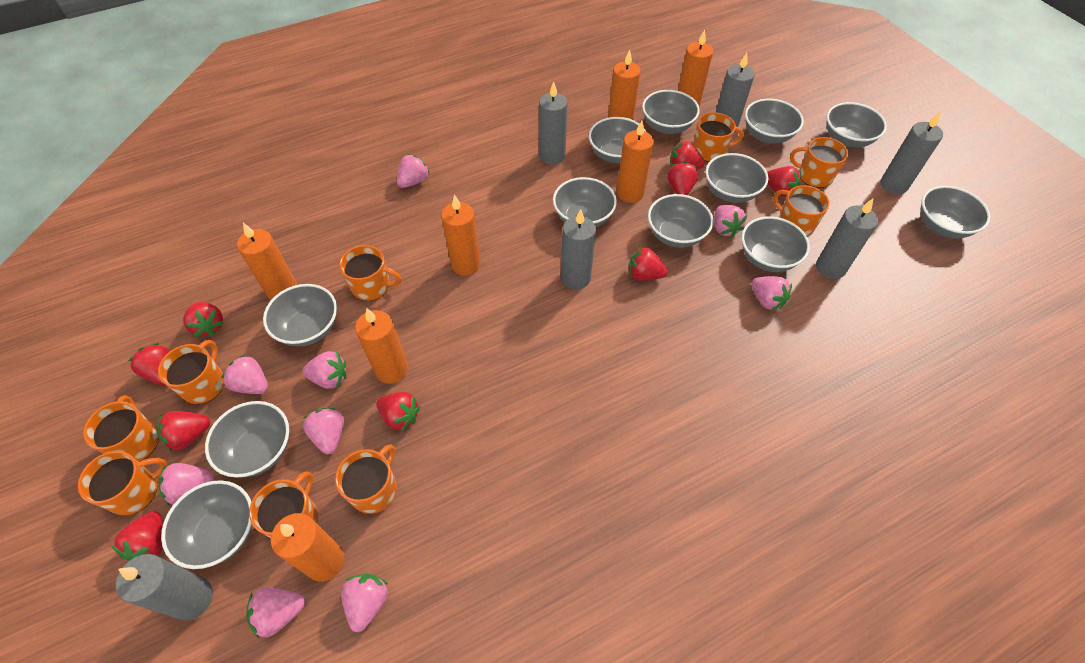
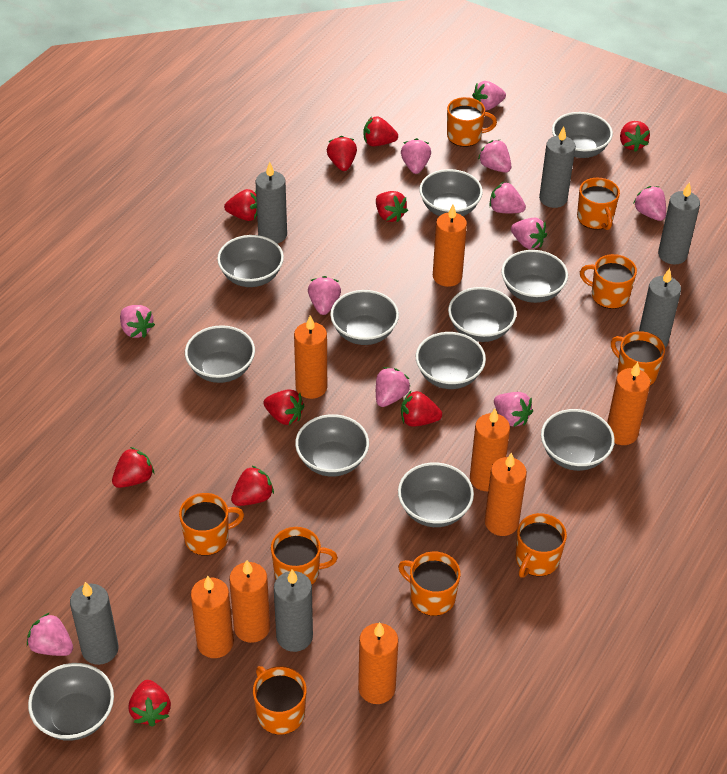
orange candle: 7 -> 8
pink strawberry: 9 -> 11
red strawberry: 9 -> 10

